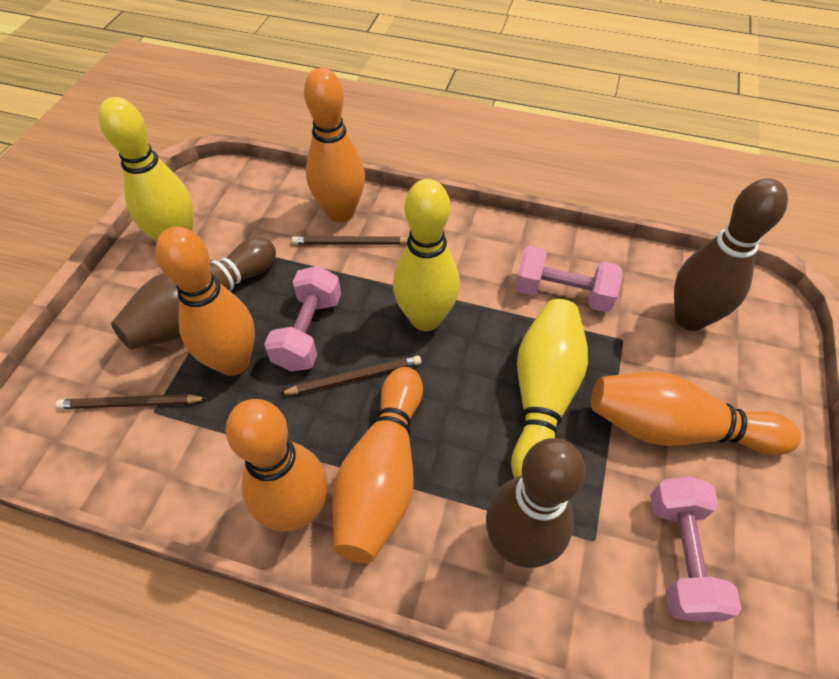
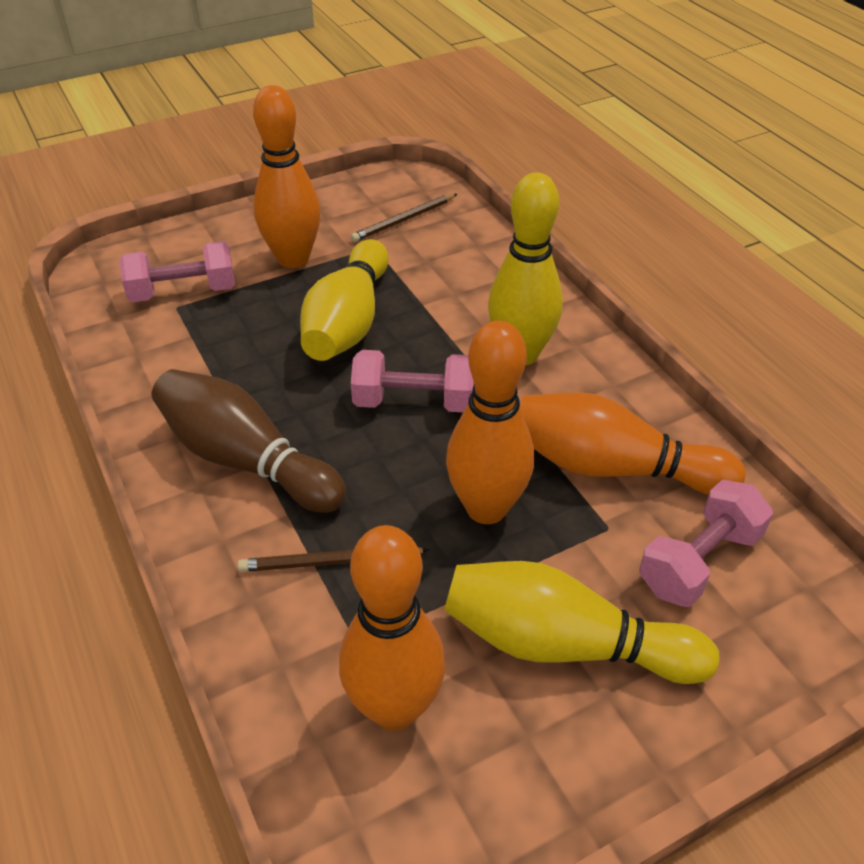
brown bowling pin: 3 -> 1
brown pencil: 3 -> 2
orange bowling pin: 5 -> 4

